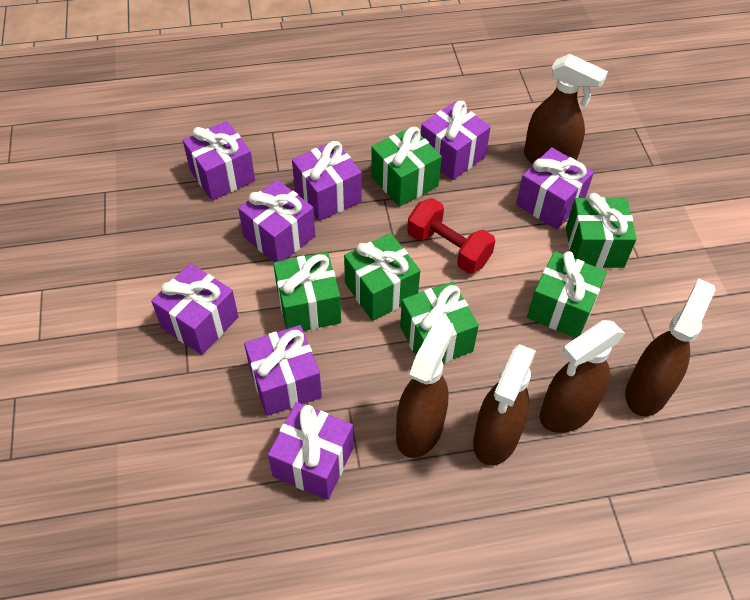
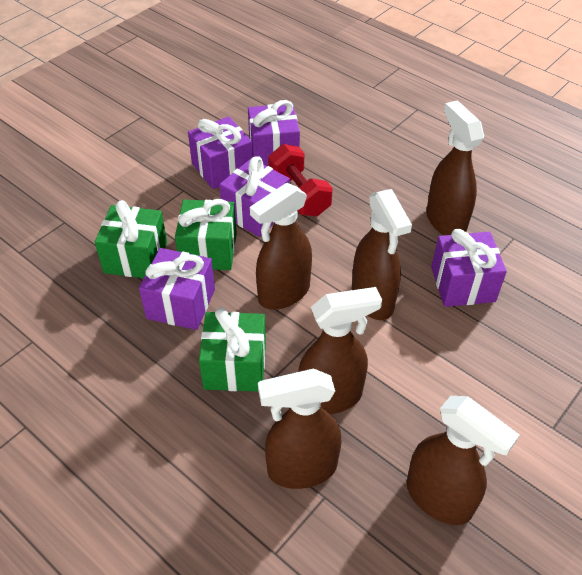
brown spray bottle: 5 -> 6
green gift: 6 -> 3
purple gift: 8 -> 5

